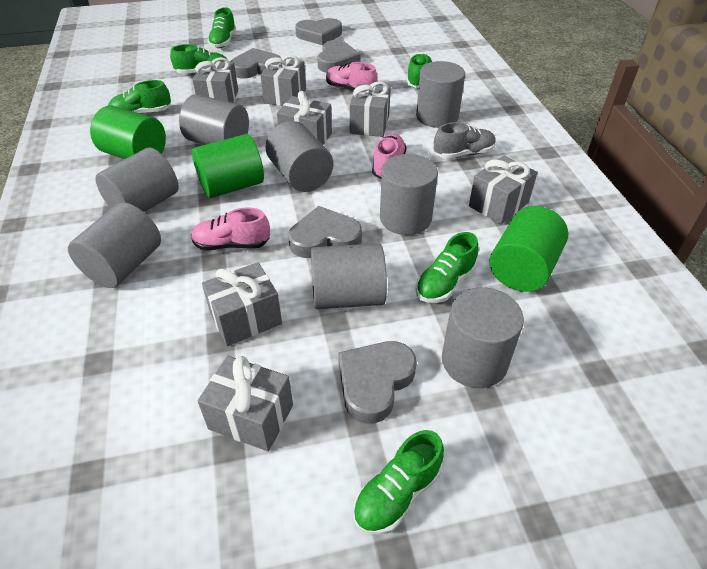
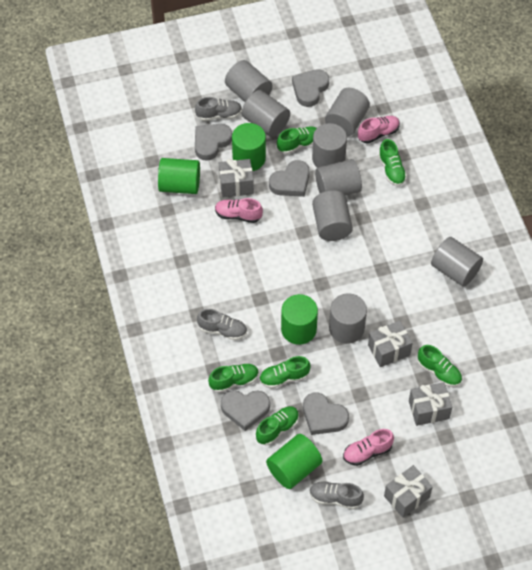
green cylinder: 3 -> 4
grey gift: 7 -> 4
grey shoe: 1 -> 3

